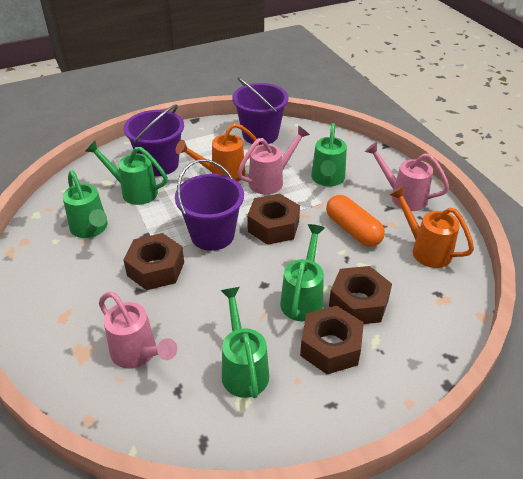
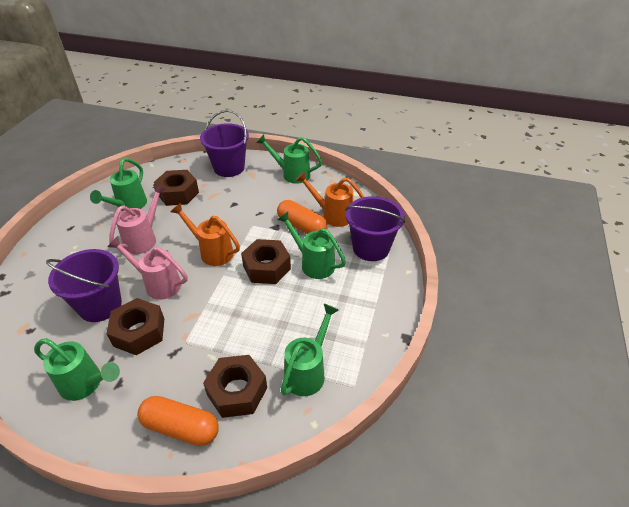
orange capsule: 1 -> 2
pink watering can: 3 -> 2

